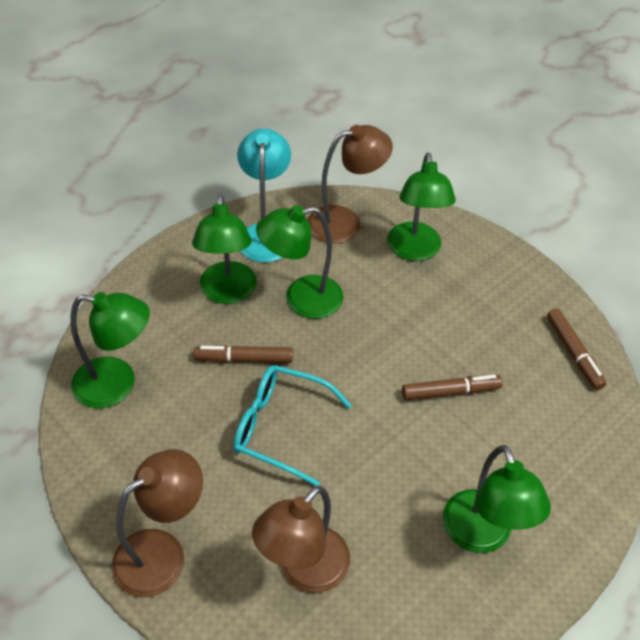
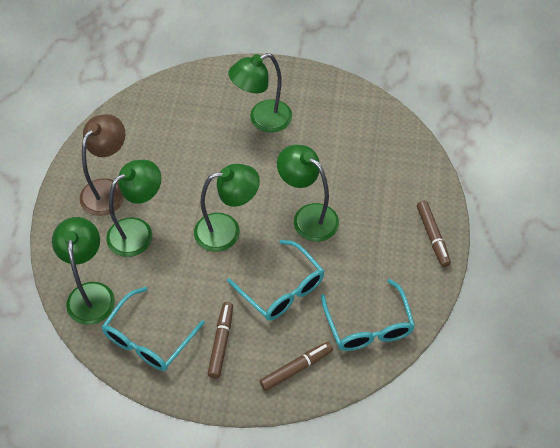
brown lamp: 3 -> 1
turquoise glasses: 1 -> 3
turquoise lamp: 1 -> 0

